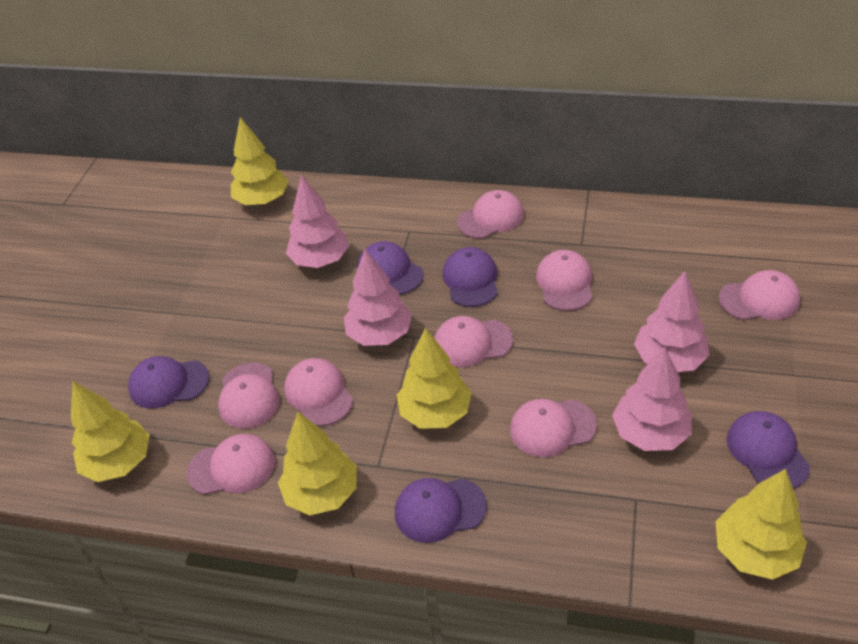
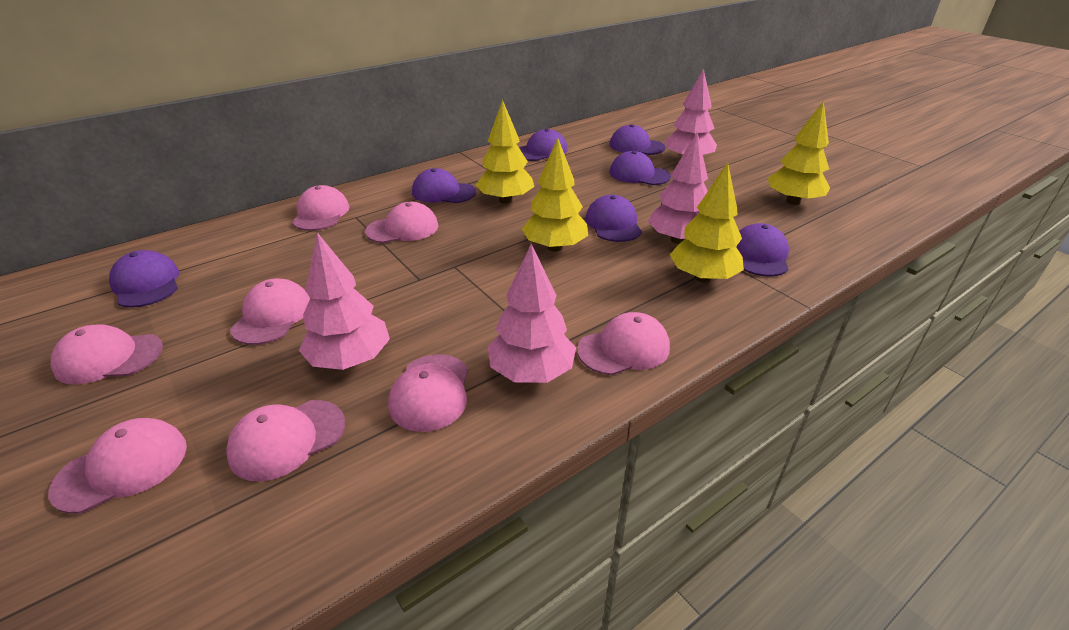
purple cap: 5 -> 7
yellow tree: 5 -> 4

